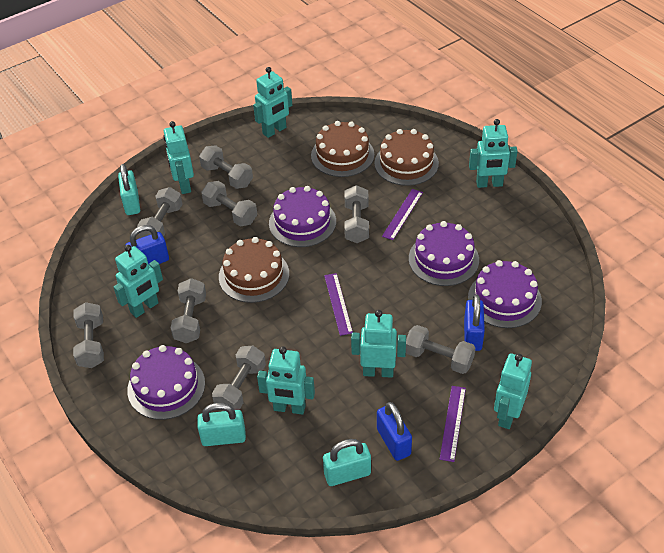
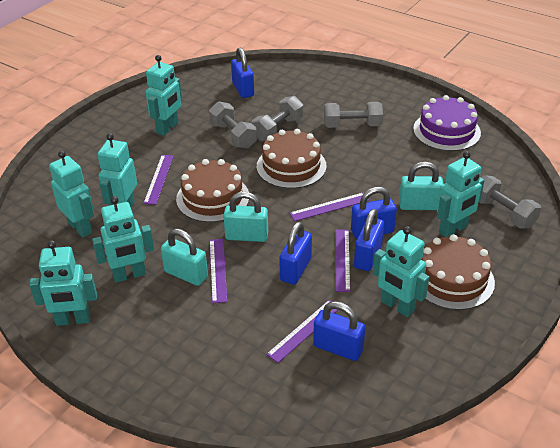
blue padlock: 3 -> 5
grey dumbbell: 8 -> 4
purple cake: 4 -> 1
purple ruler: 3 -> 5

